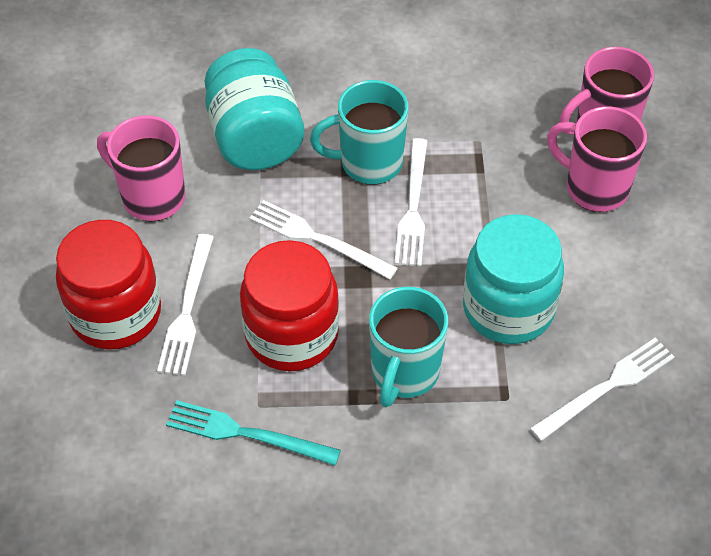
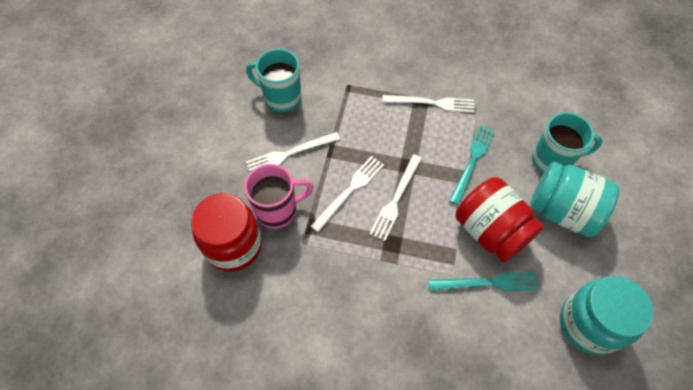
pink mug: 3 -> 1
turquoise fork: 1 -> 2

